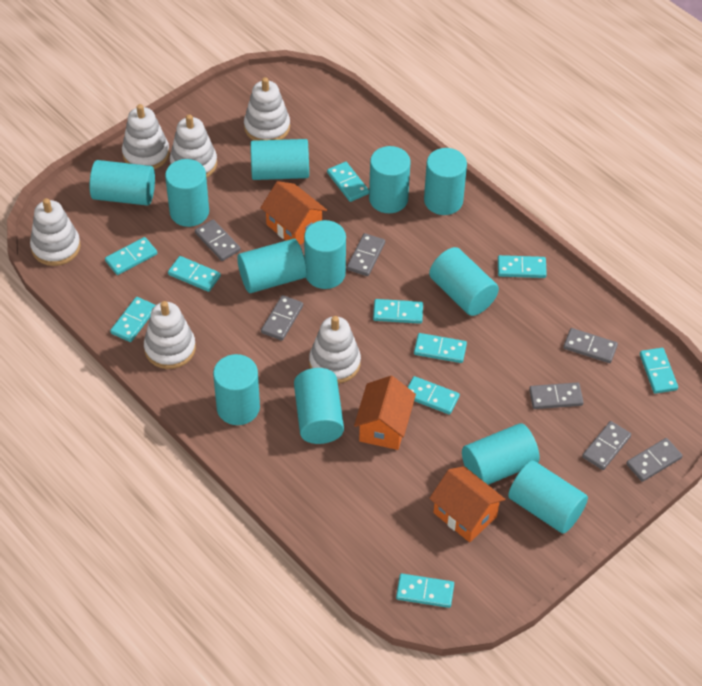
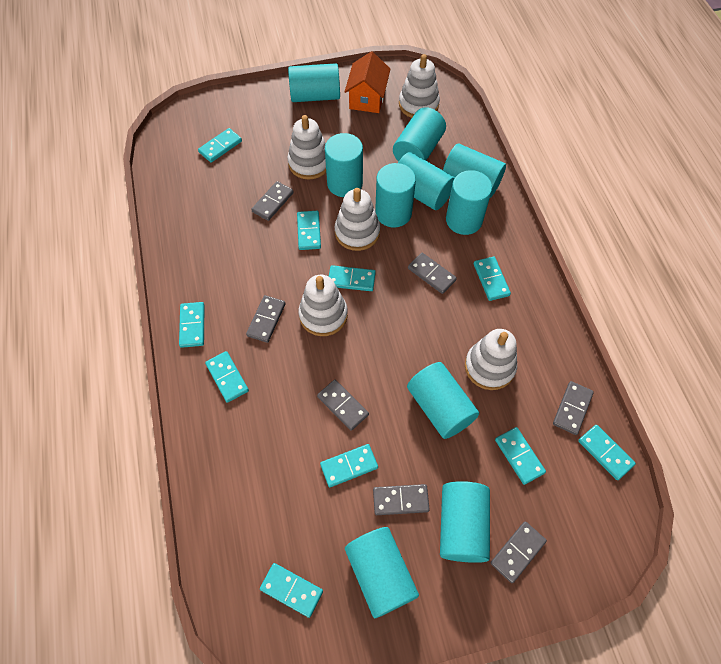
orange house: 3 -> 1
turquoise cylinder: 12 -> 10
white stacking toy: 6 -> 5

